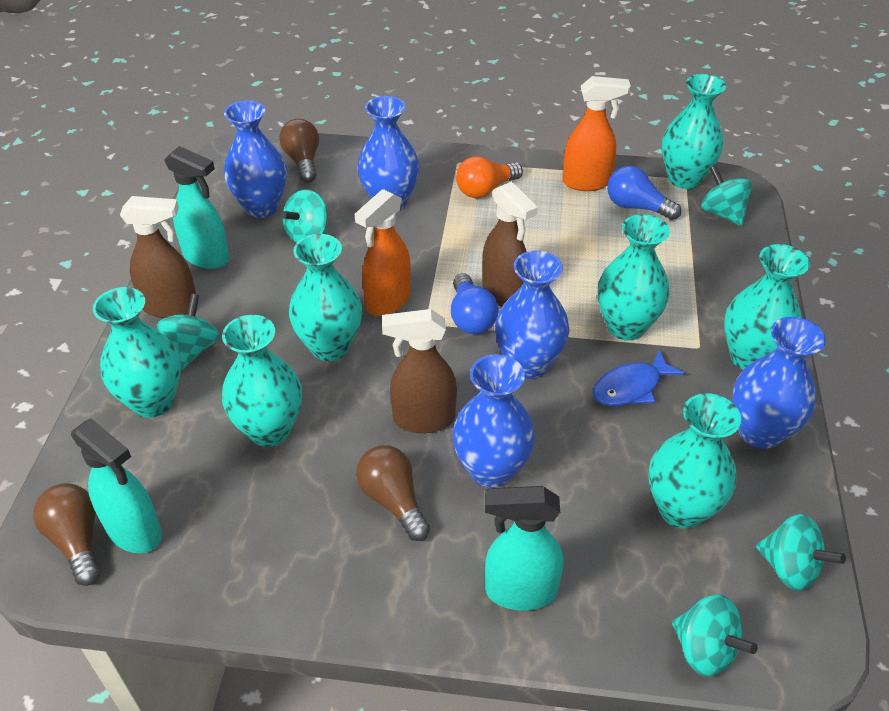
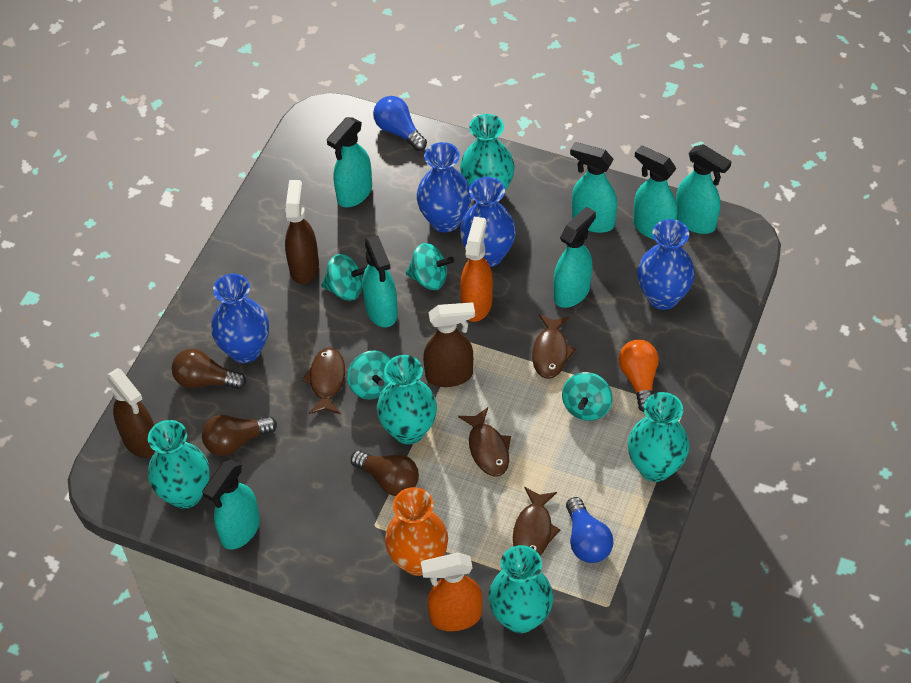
blue fish: 1 -> 0
blue vase: 5 -> 4
brown fish: 0 -> 4
orange vase: 0 -> 1
turquoise spinning top: 5 -> 4
turquoise spray bottle: 3 -> 7
turquoise vase: 7 -> 5

